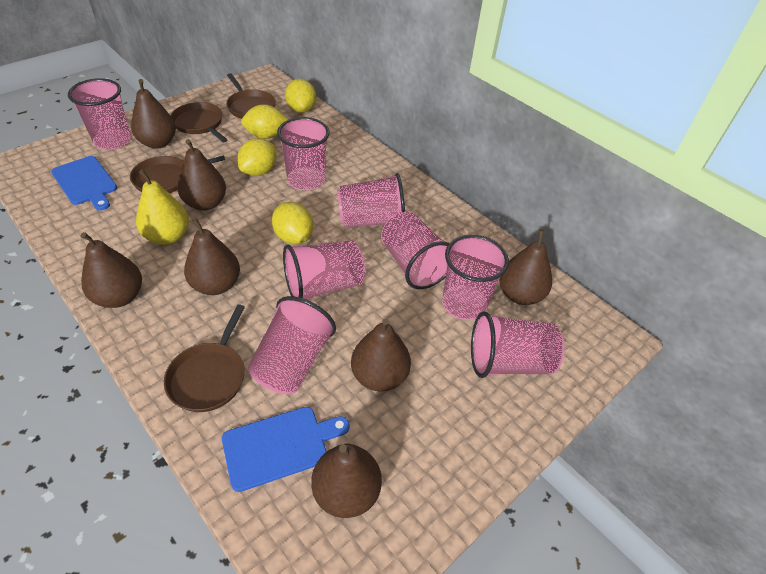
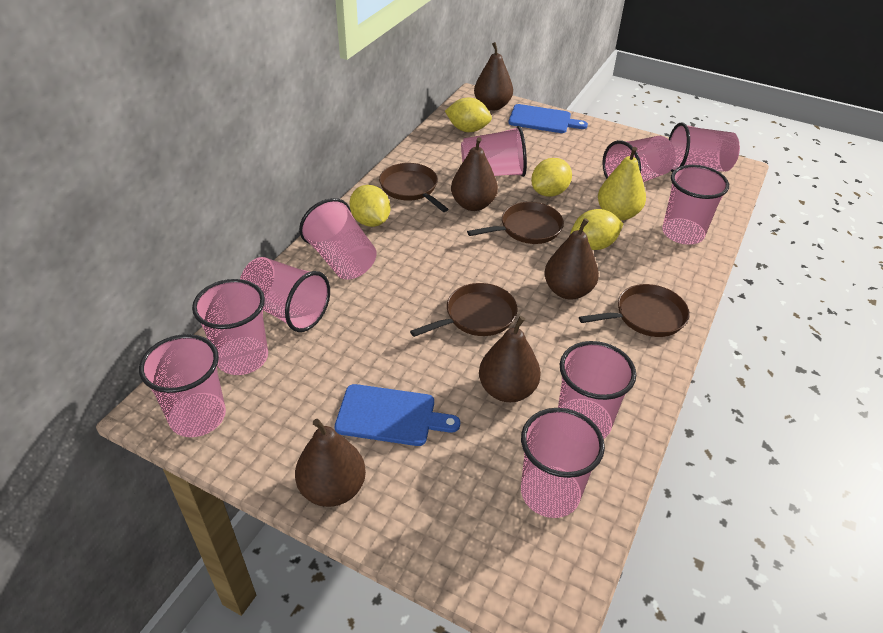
brown pear: 7 -> 5
pink cup: 8 -> 10

